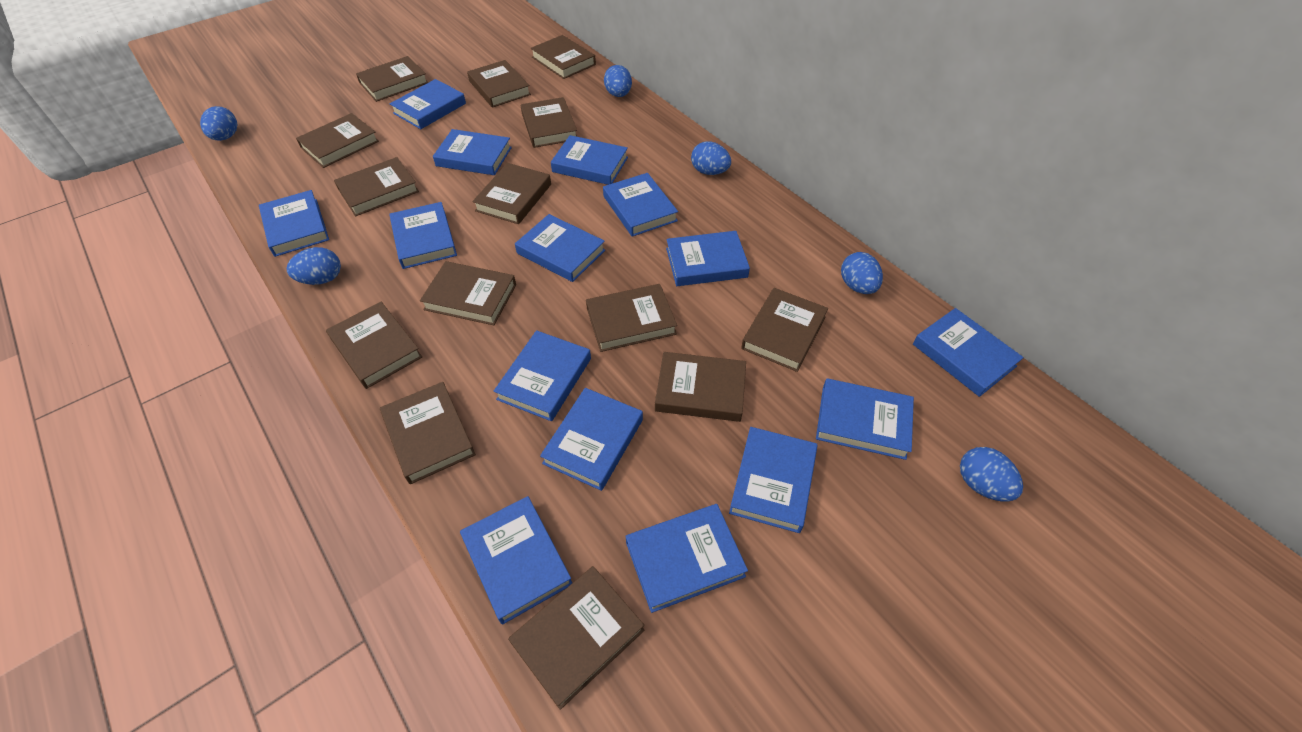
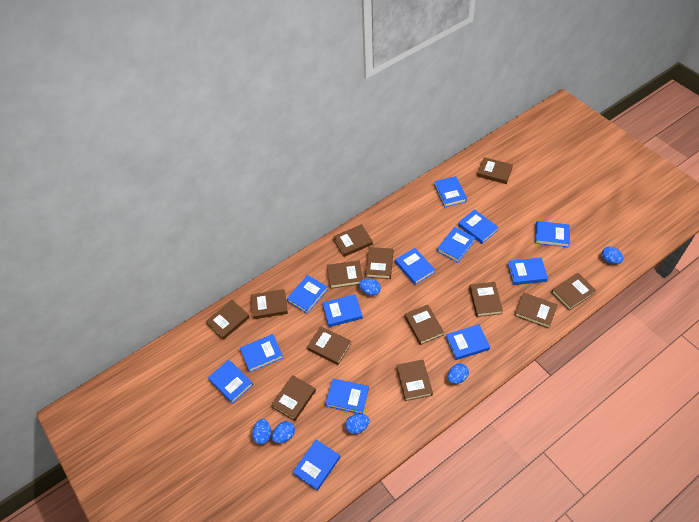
blue book: 15 -> 13
brown book: 14 -> 13

